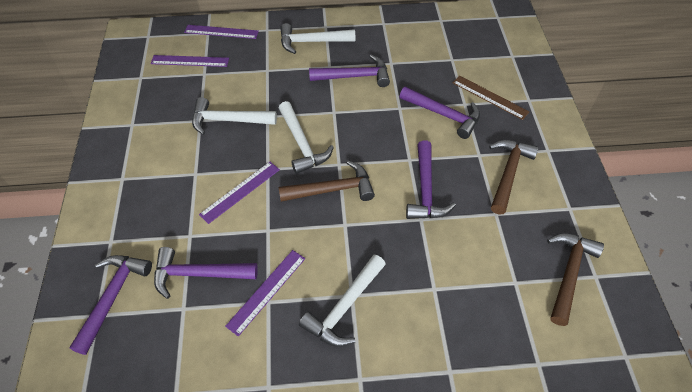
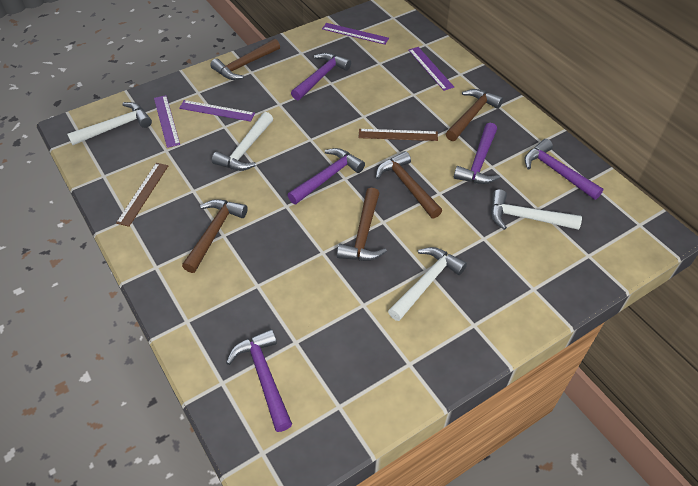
brown hammer: 3 -> 5
brown ruler: 1 -> 2

